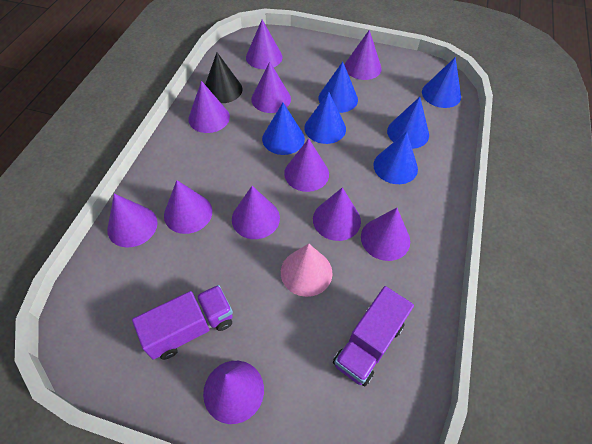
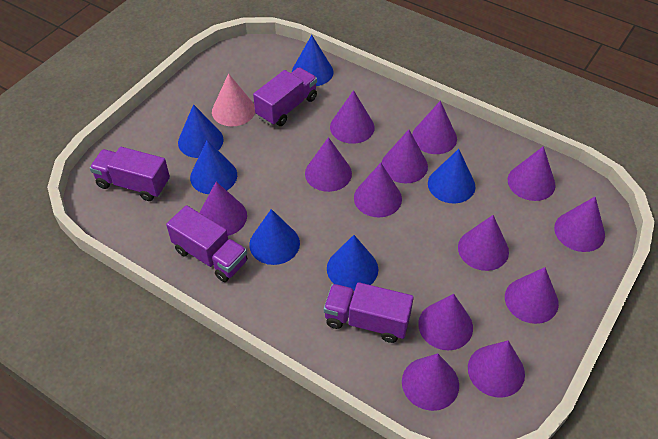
black cone: 1 -> 0
purple cone: 11 -> 13
purple truck: 2 -> 4

